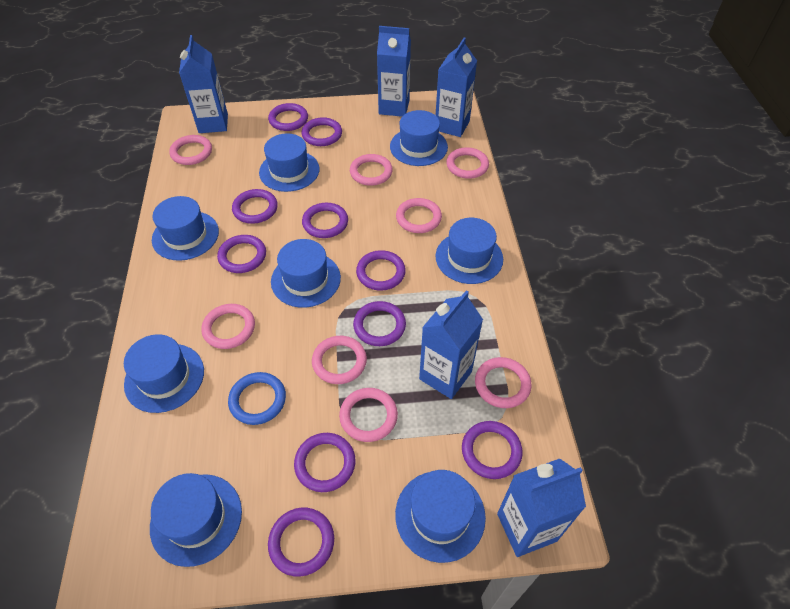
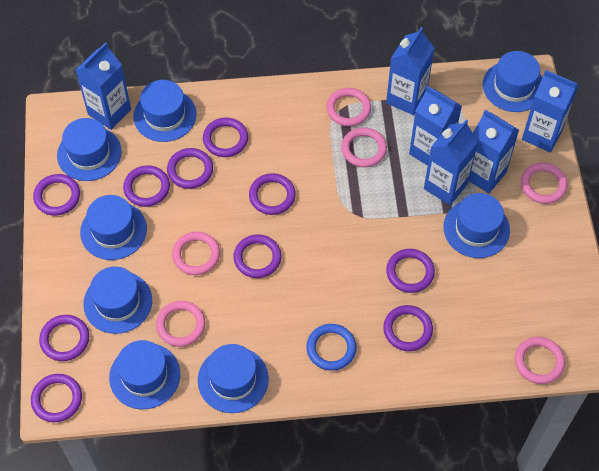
blue carton: 5 -> 6
pink ring: 8 -> 6

